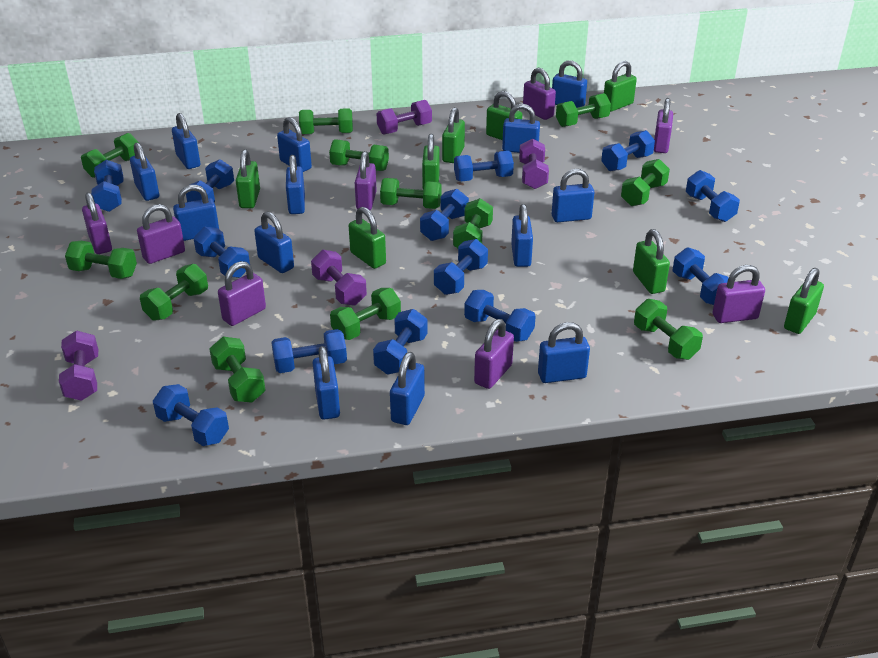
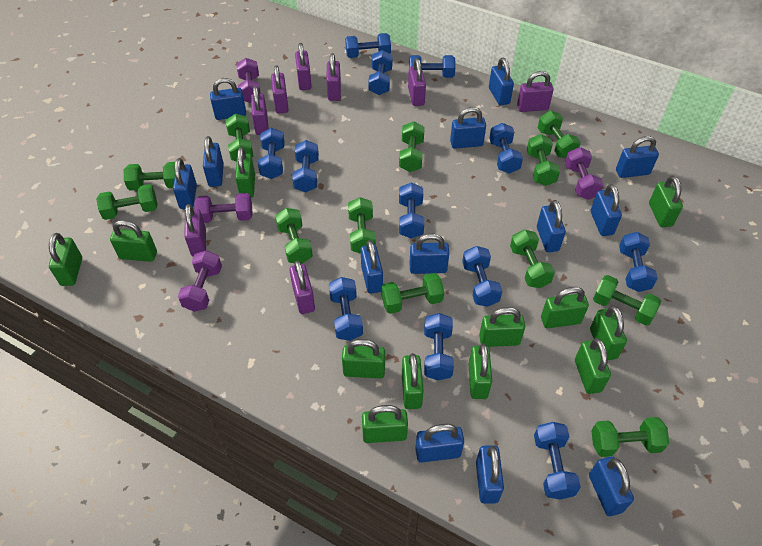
blue dumbbell: 13 -> 12
green padlock: 8 -> 12

